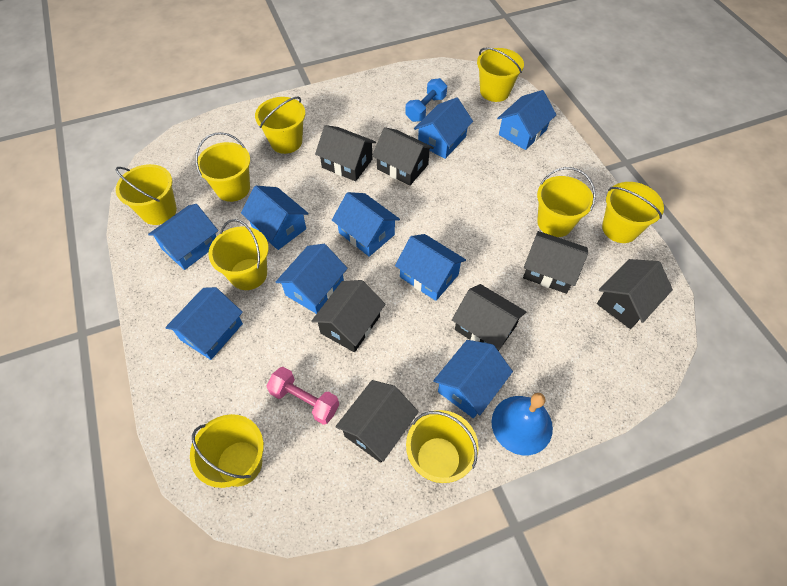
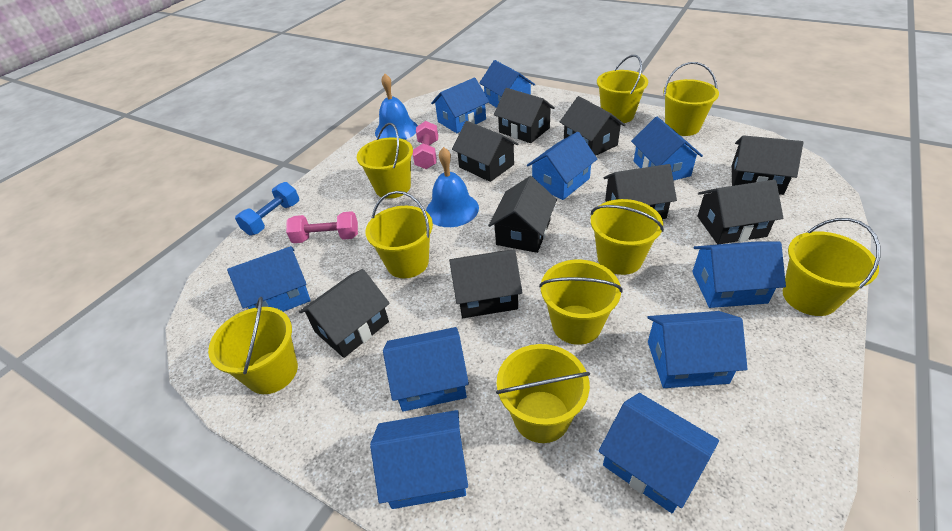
black house: 7 -> 9
blue bell: 1 -> 2
blue house: 9 -> 10
pink dumbbell: 1 -> 2

